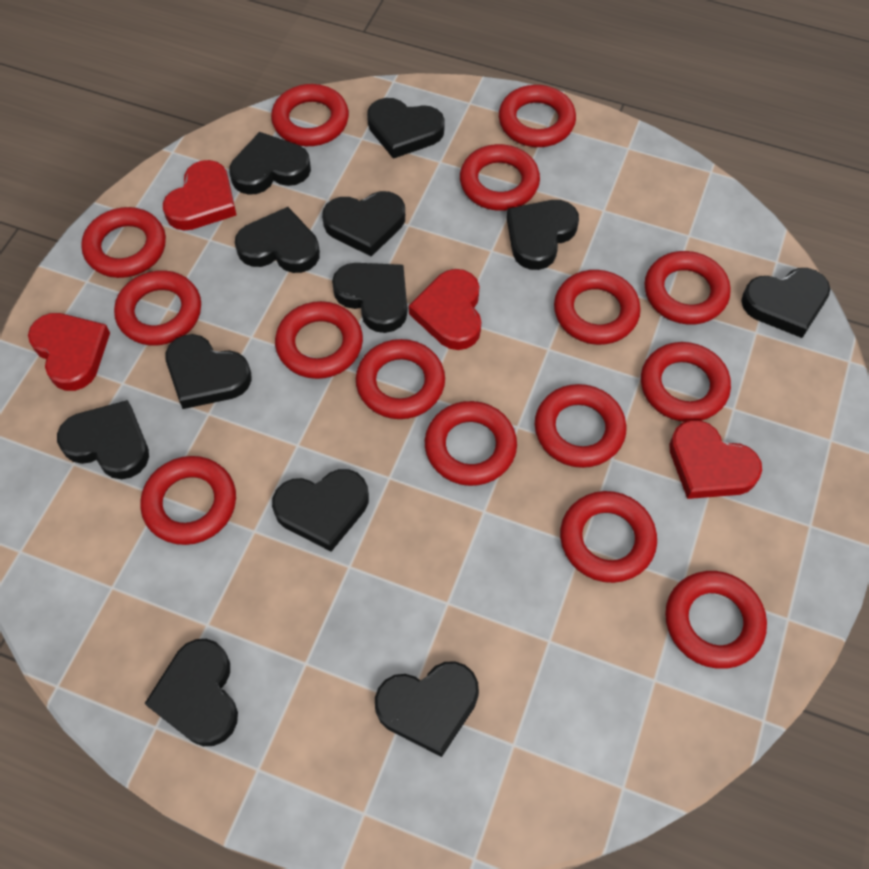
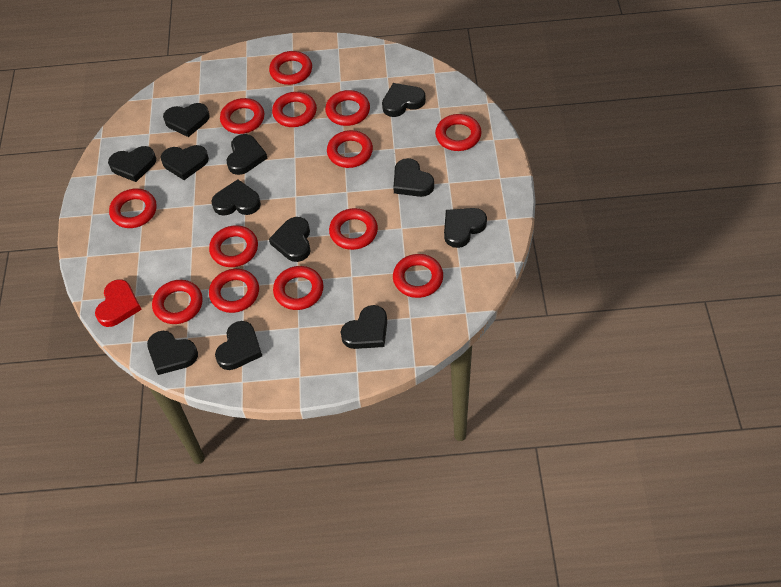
red heart: 4 -> 1
red ring: 15 -> 13

